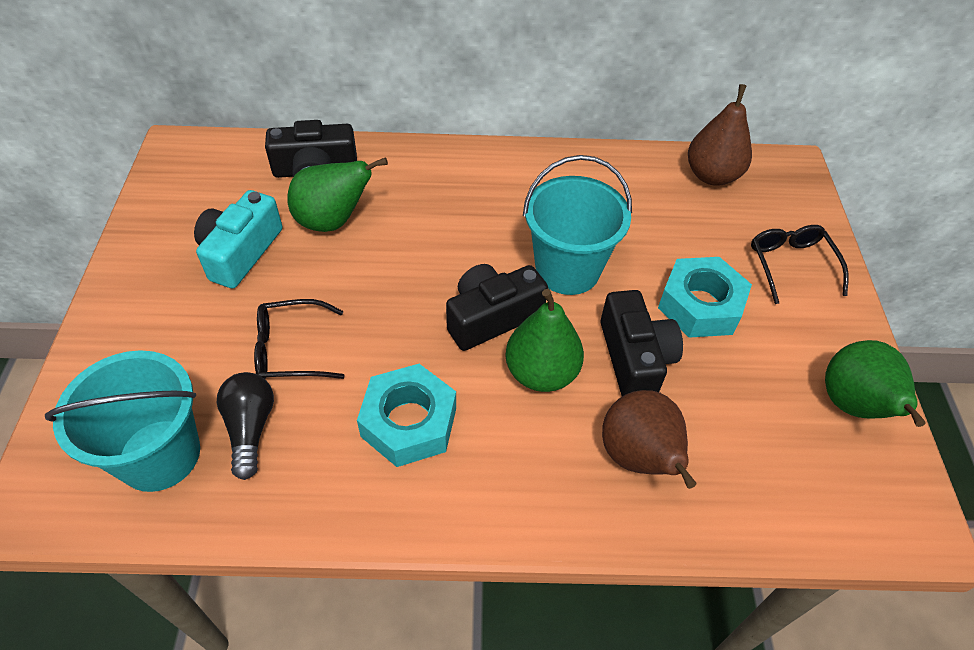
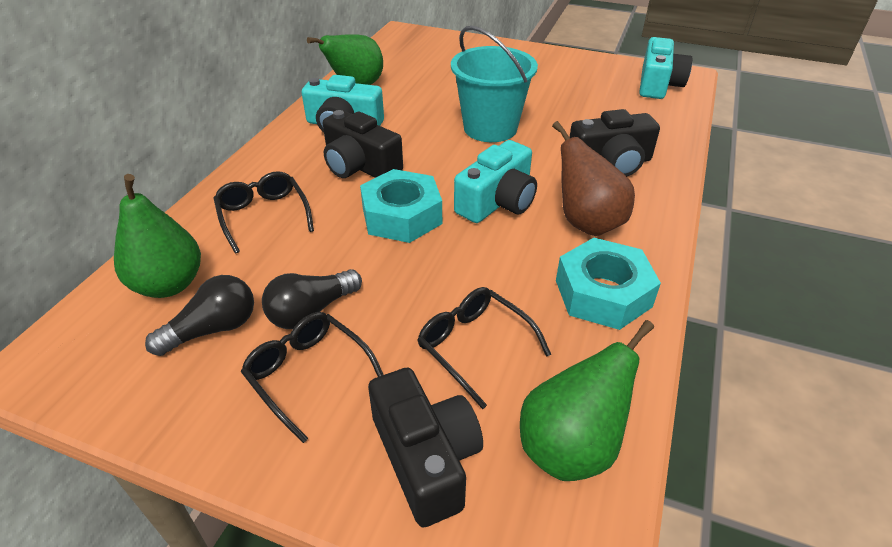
black glasses: 2 -> 3
black light bulb: 1 -> 2
brown pear: 2 -> 1
turquoise bucket: 2 -> 1
turquoise camera: 1 -> 3

